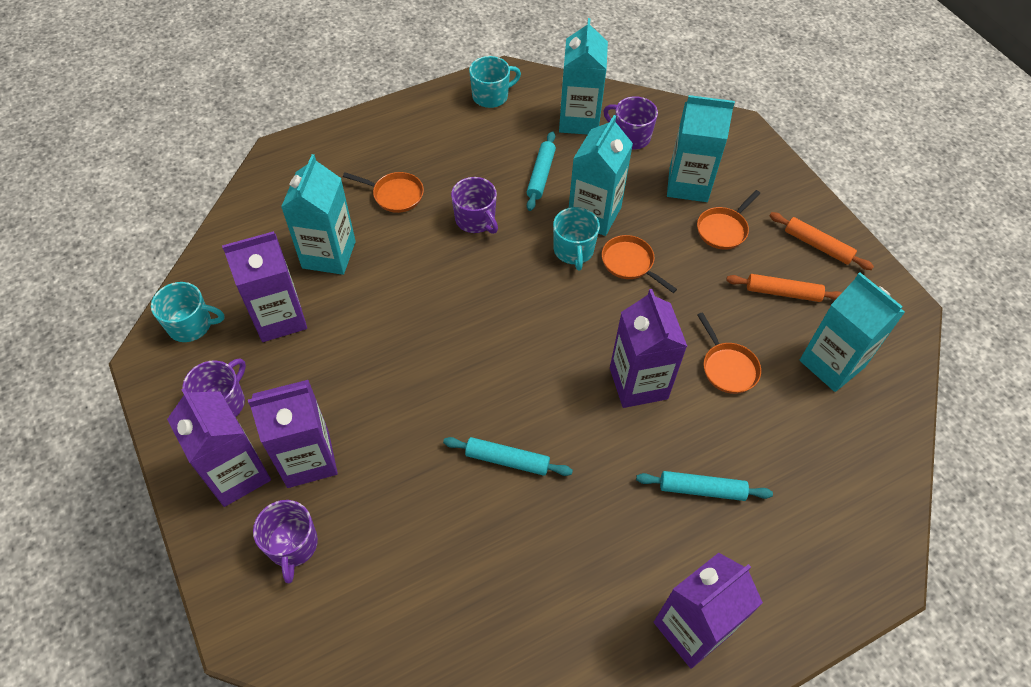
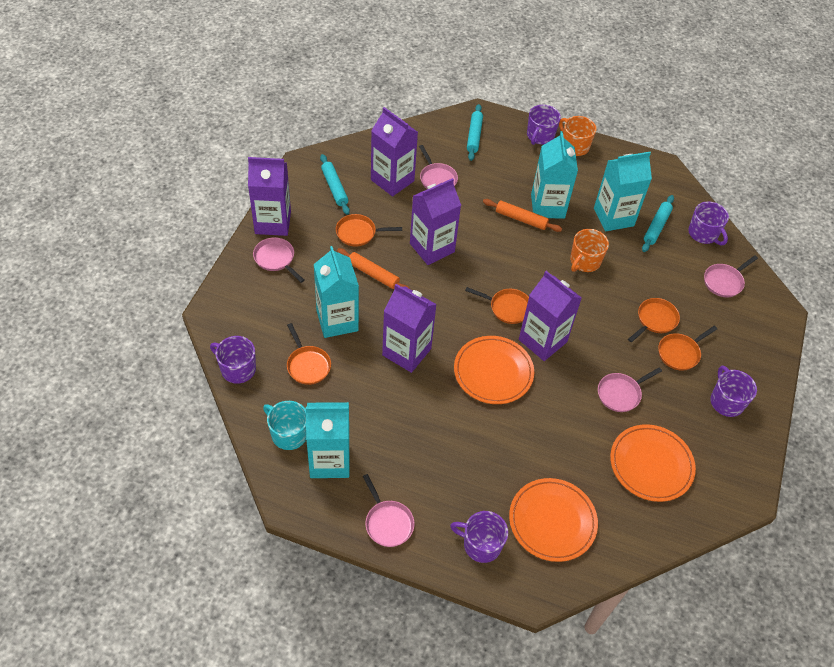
orange mug: 0 -> 2
orange pan: 4 -> 5
orange plate: 0 -> 3
pink pan: 0 -> 5
purple mug: 4 -> 5
turquoise carton: 5 -> 4
turquoise mug: 3 -> 1

